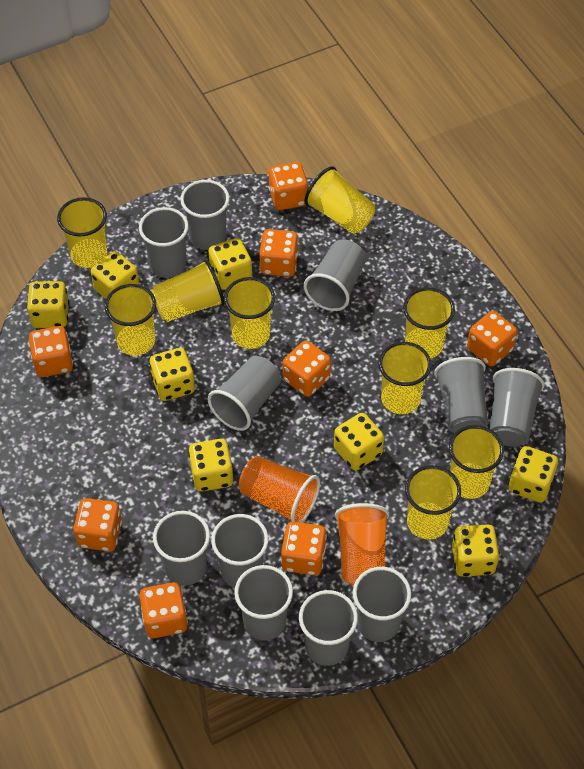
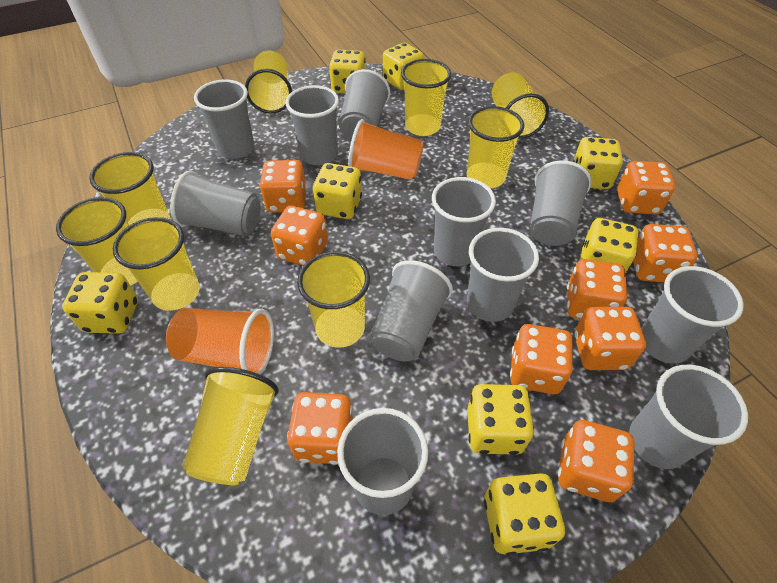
orange dice: 8 -> 9

